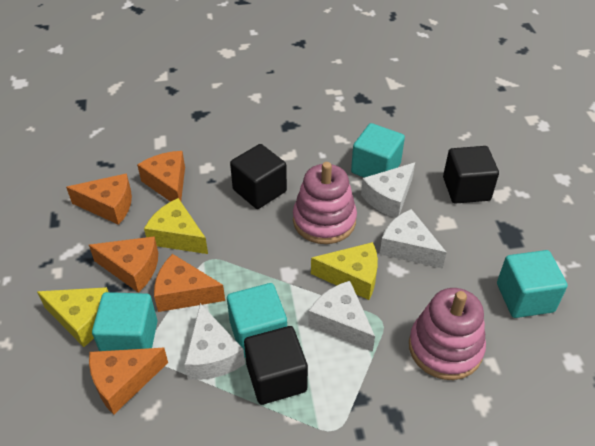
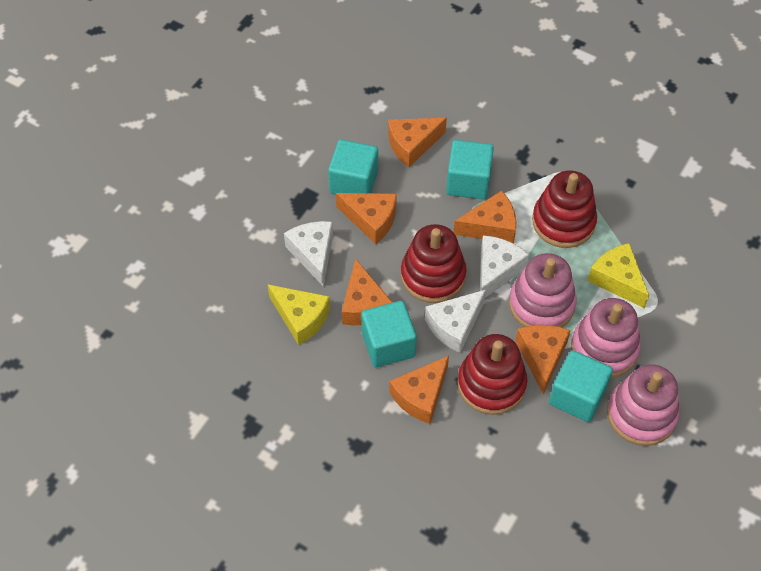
black cube: 3 -> 0
orange cheese: 5 -> 6
pink stacking toy: 2 -> 3
red stacking toy: 0 -> 3
white cheese: 4 -> 3
yellow cheese: 3 -> 2

